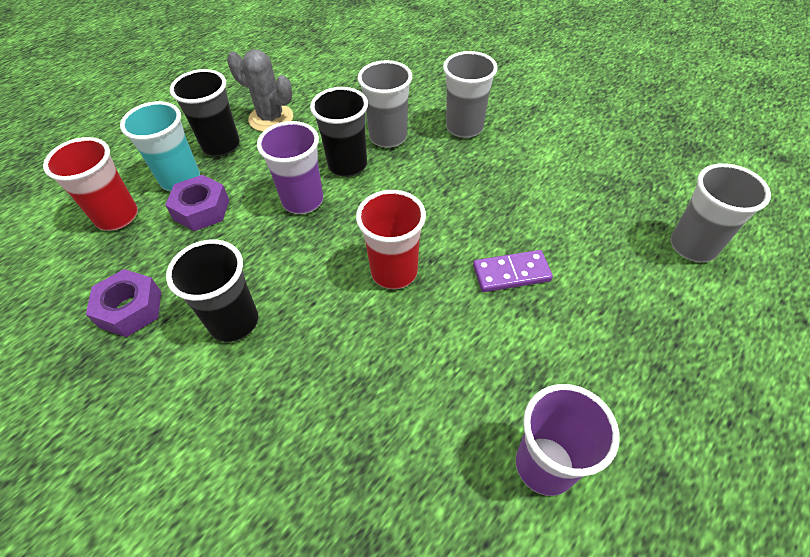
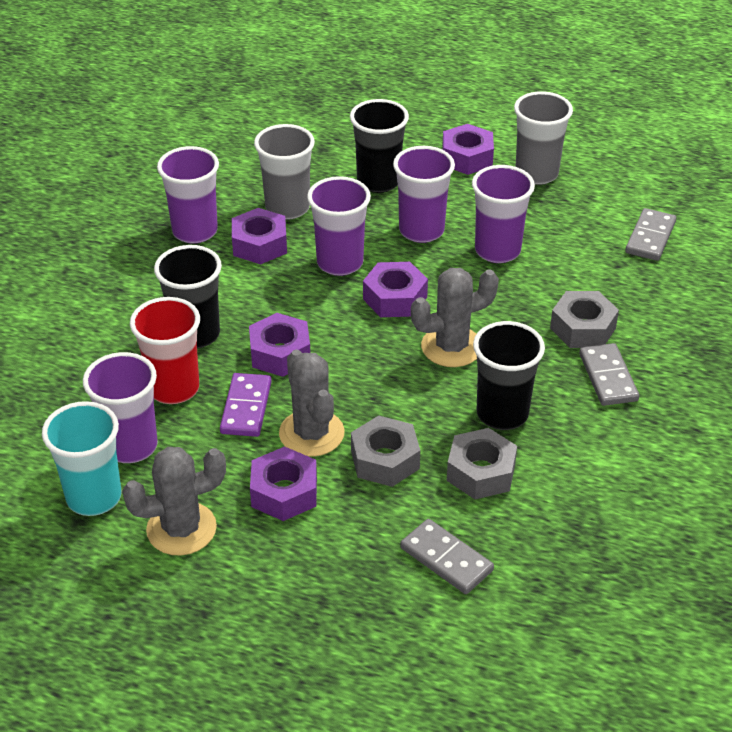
grey cactus: 1 -> 3
grey cup: 3 -> 2
grey domino: 0 -> 3
grey nut: 0 -> 3
purple cup: 2 -> 5
purple nut: 2 -> 5
red cup: 2 -> 1

